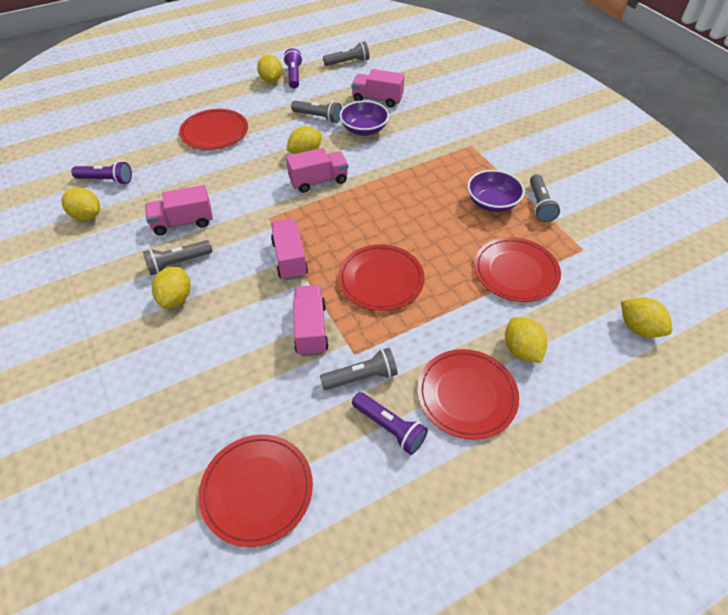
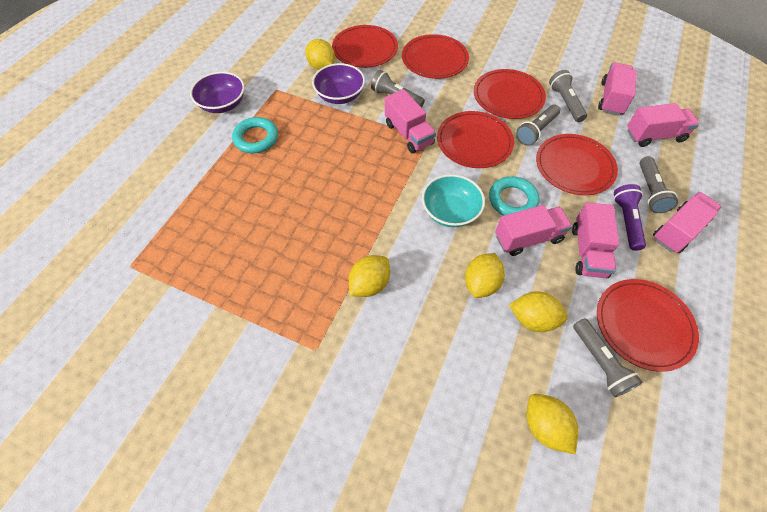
pink truck: 5 -> 6
purple flashlight: 3 -> 1
red plate: 5 -> 6
turquoise bowl: 0 -> 1
turquoise ring: 0 -> 2
yellow lemon: 6 -> 5

